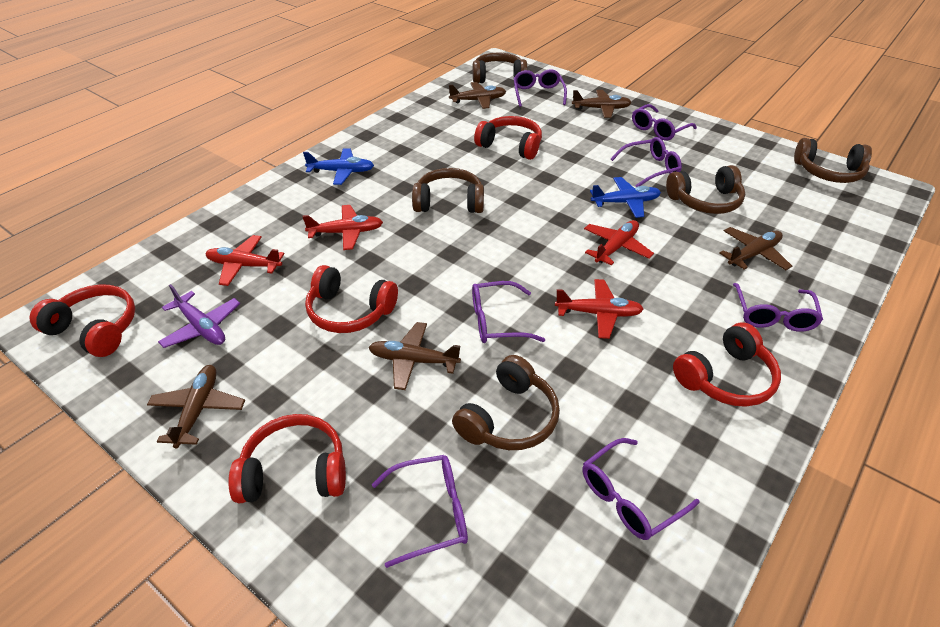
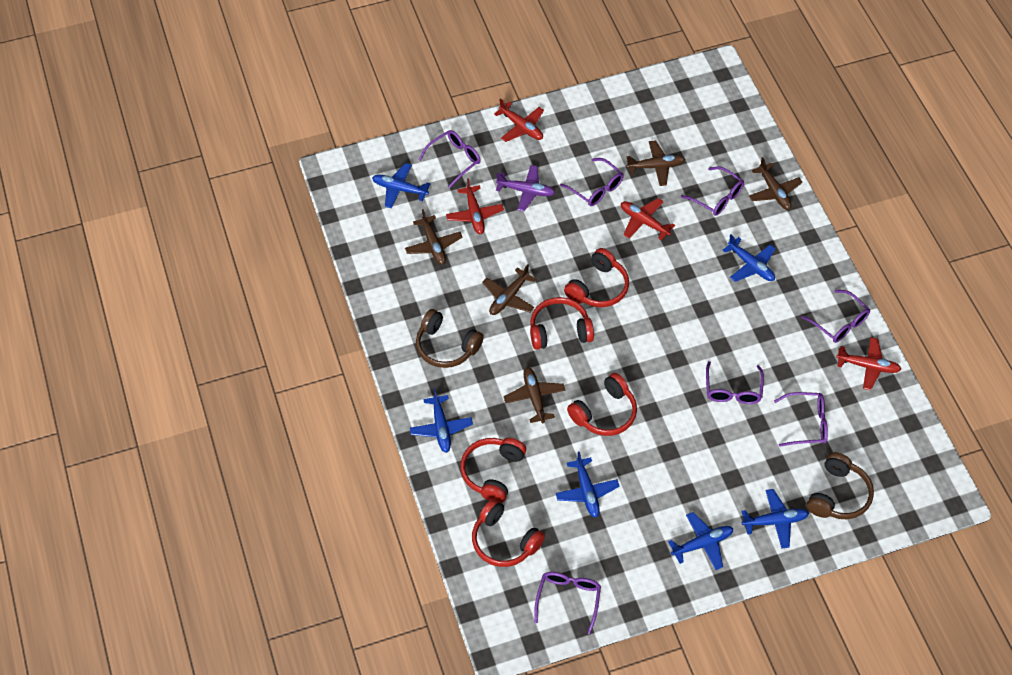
blue plane: 2 -> 6
brown headphones: 5 -> 2

